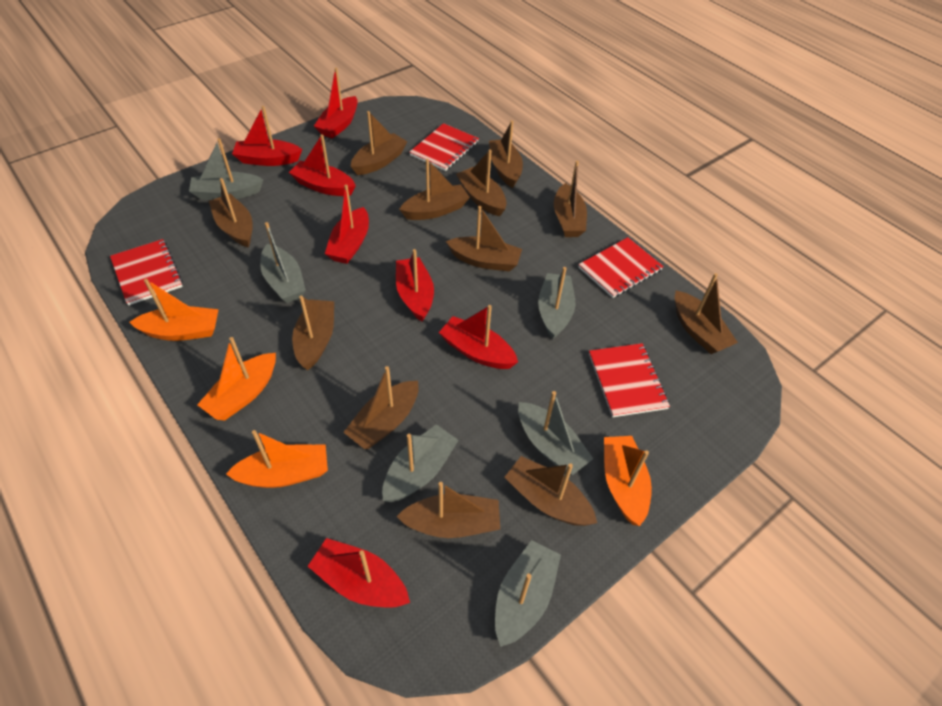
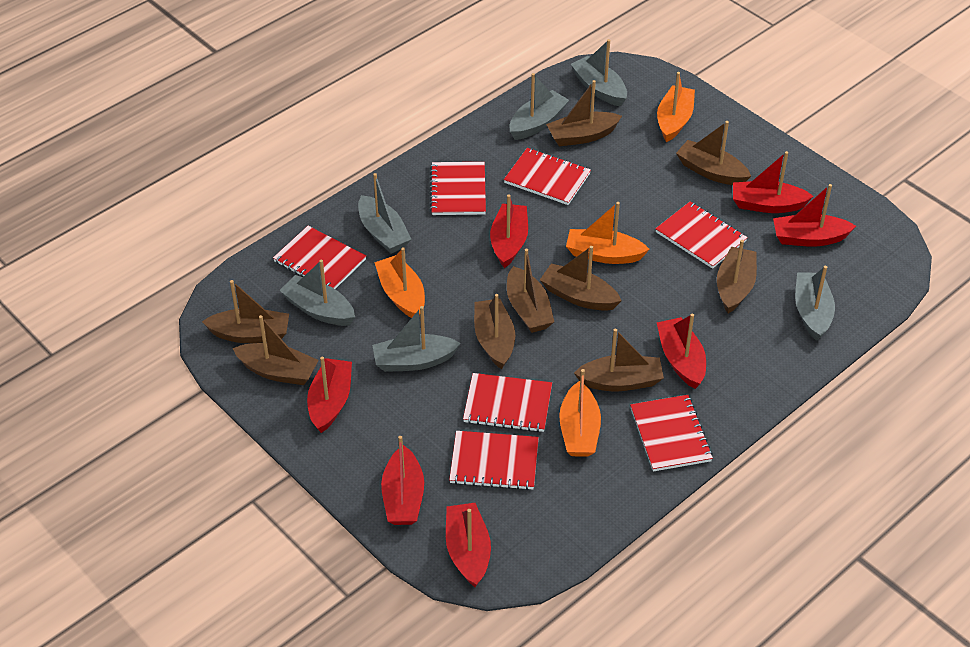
brown boat: 12 -> 9
red notebook: 4 -> 7

